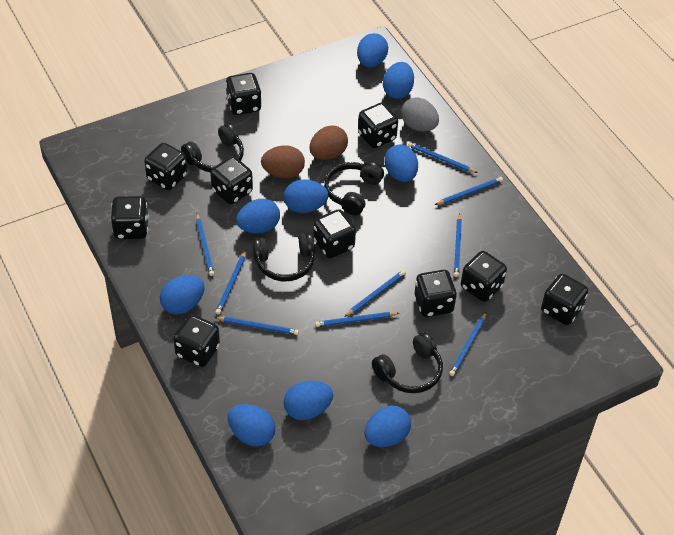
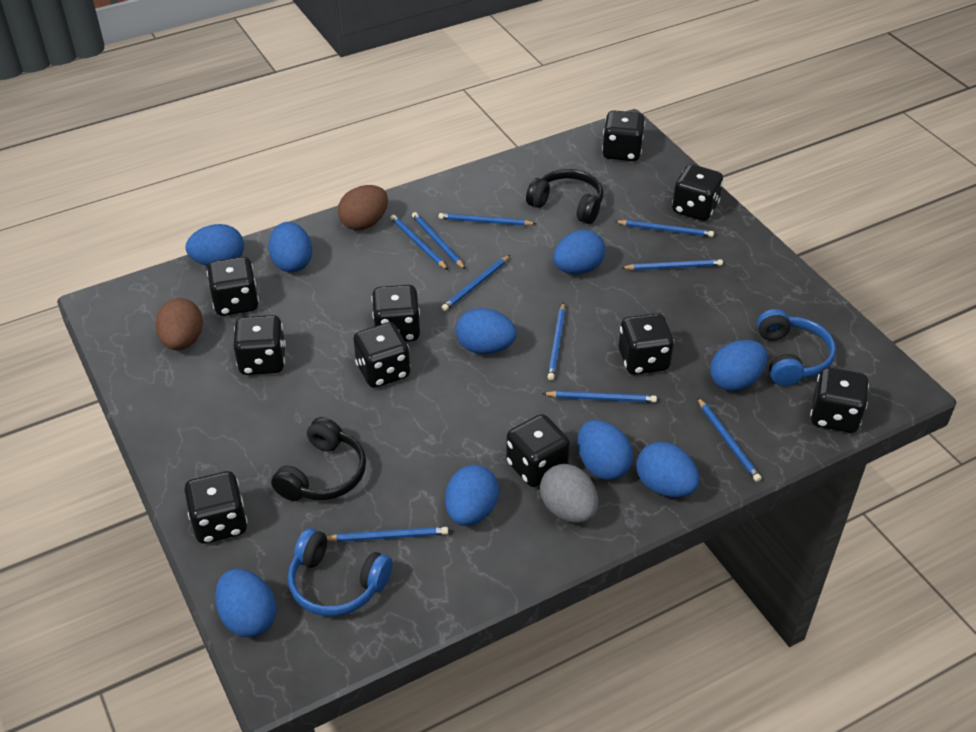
black headphones: 4 -> 2
blue headphones: 0 -> 2
blue pencil: 9 -> 10

